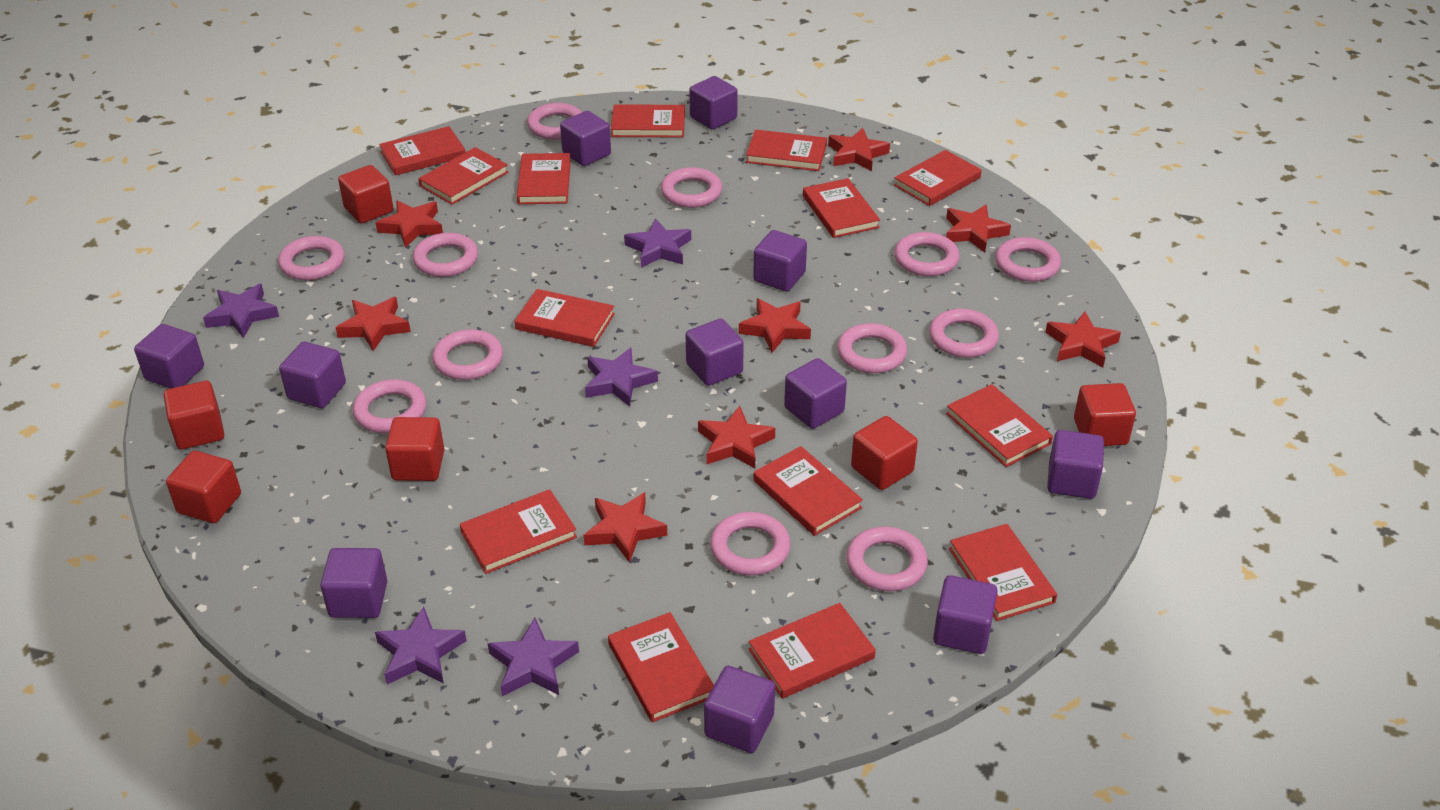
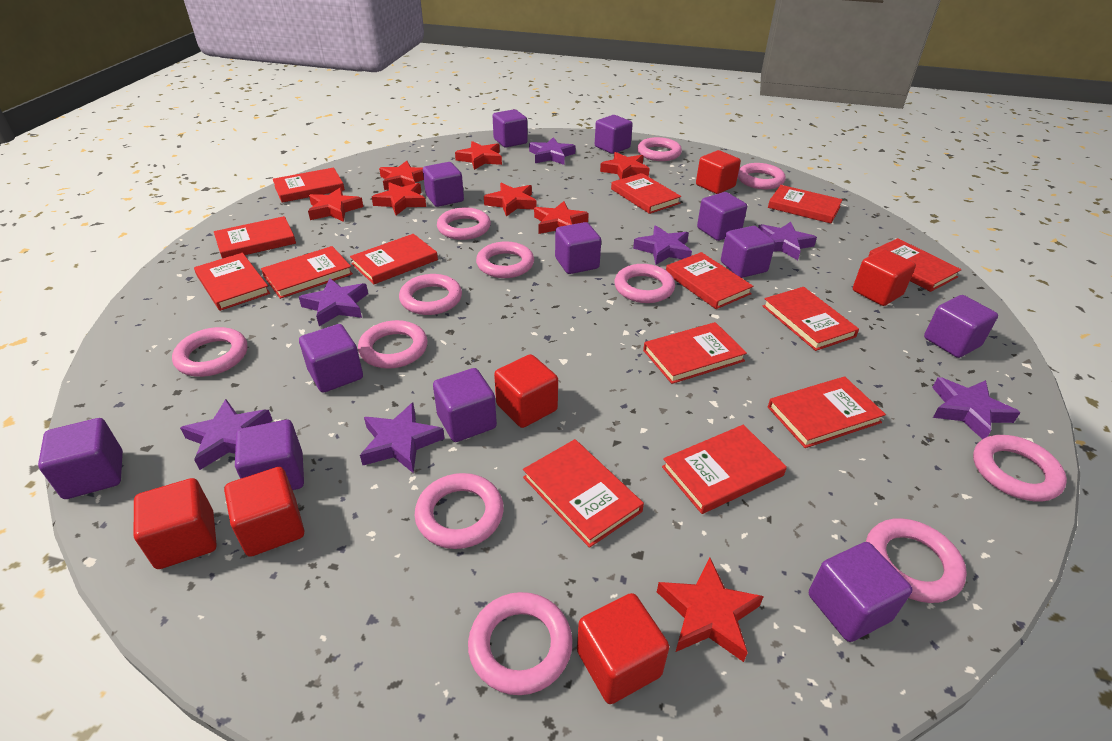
purple cube: 11 -> 12
purple star: 5 -> 7

